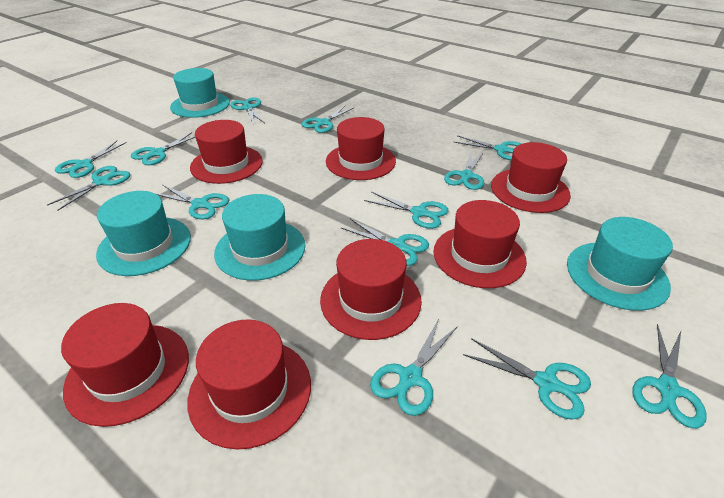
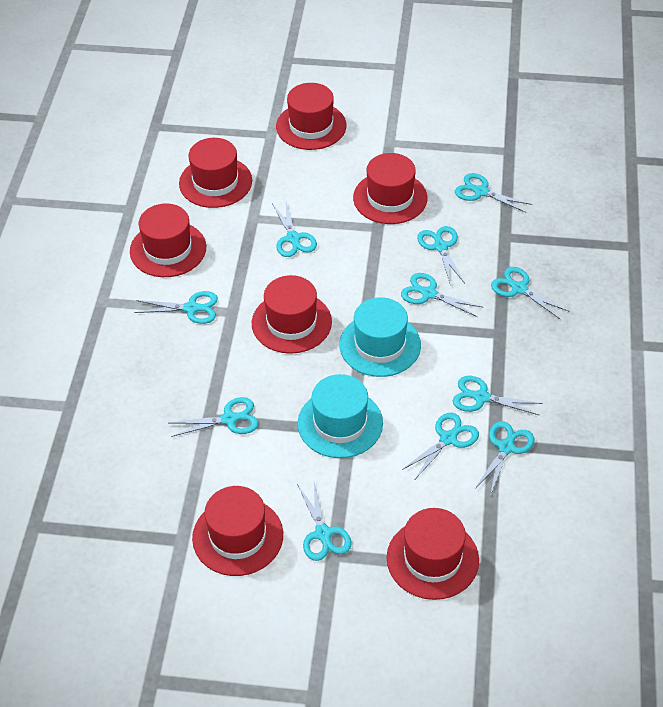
turquoise hat: 4 -> 2
turquoise scissors: 13 -> 11

